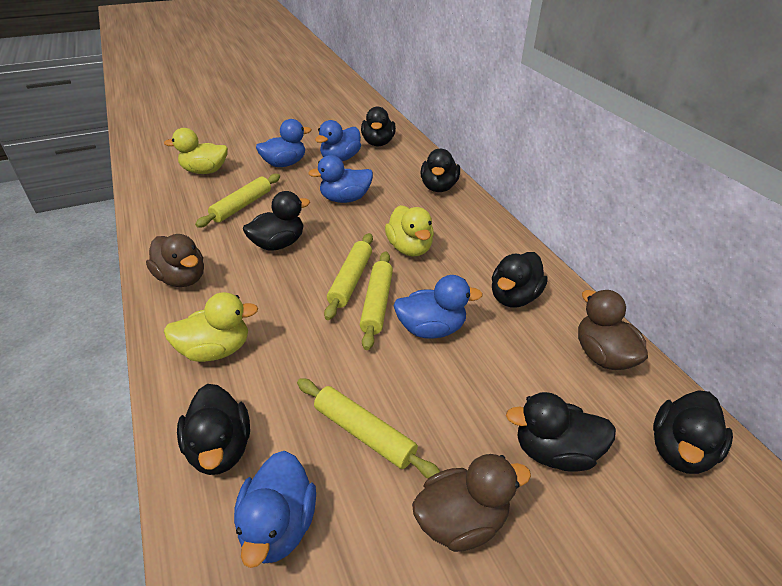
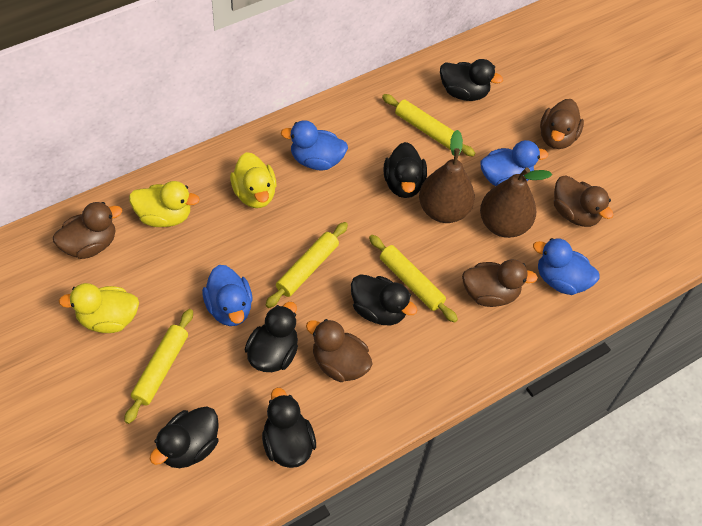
black duck: 7 -> 6
blue duck: 5 -> 4
brown duck: 3 -> 5
brown pear: 0 -> 2

